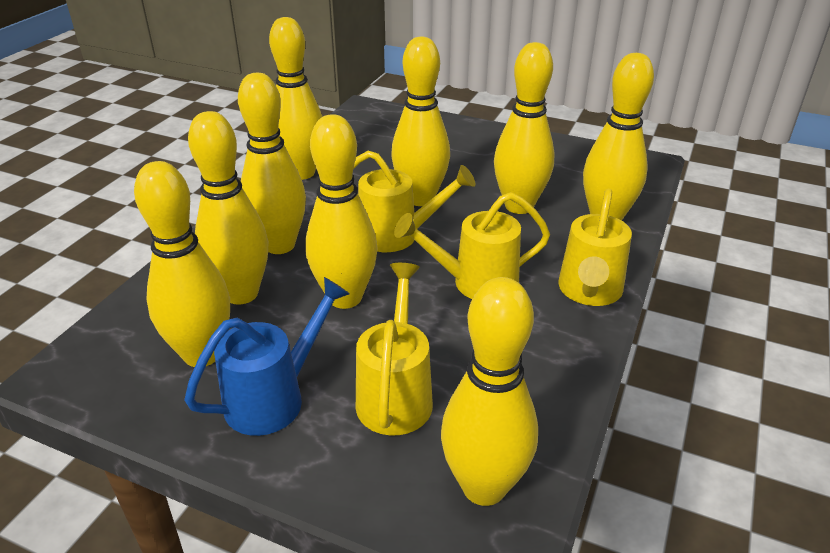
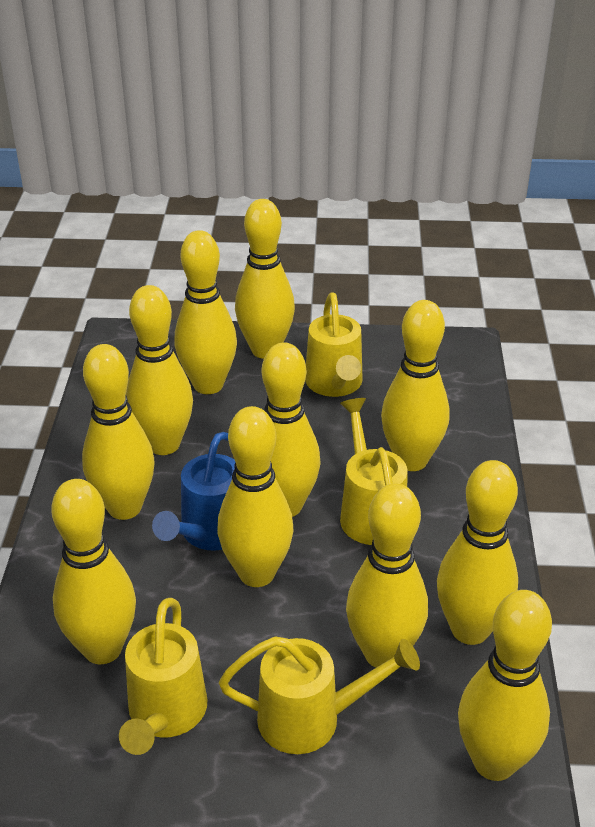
yellow bowling pin: 9 -> 11

